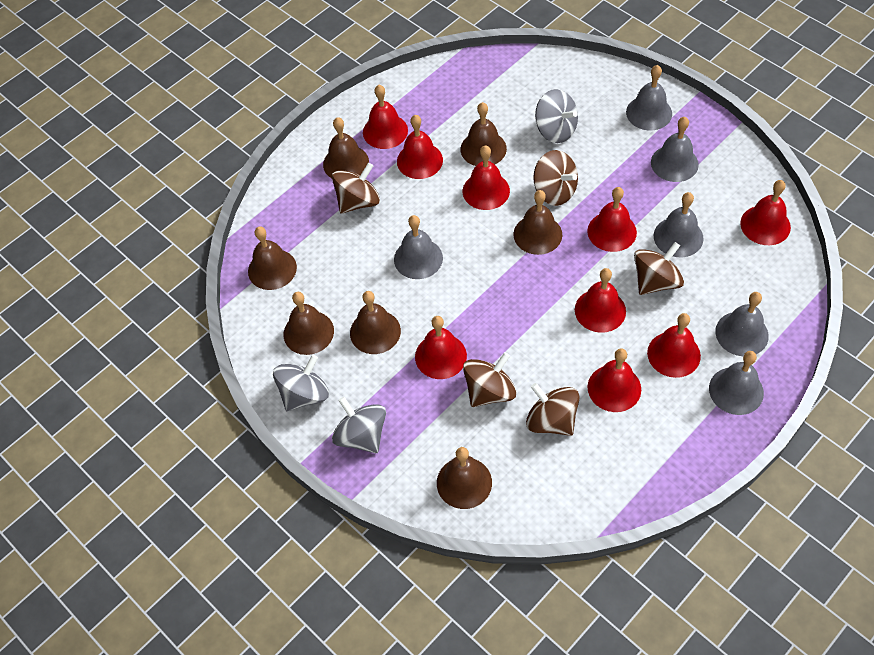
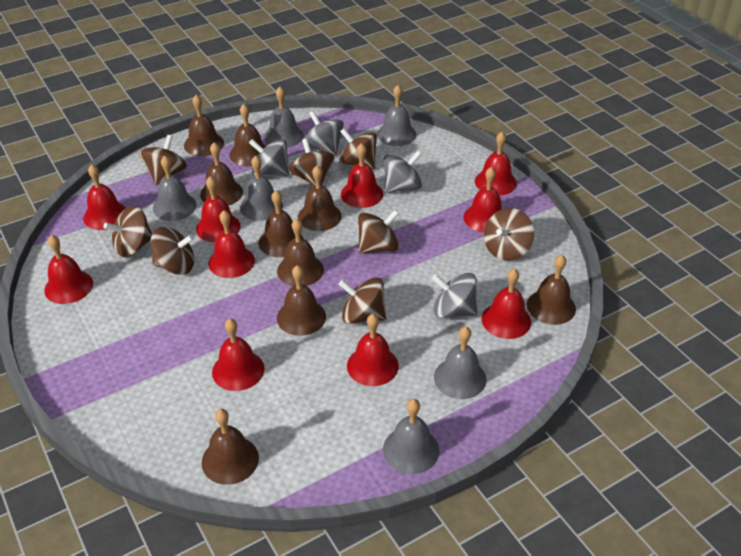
brown bell: 7 -> 9
brown spinning top: 5 -> 8
grey spinning top: 3 -> 4
red bell: 9 -> 10

